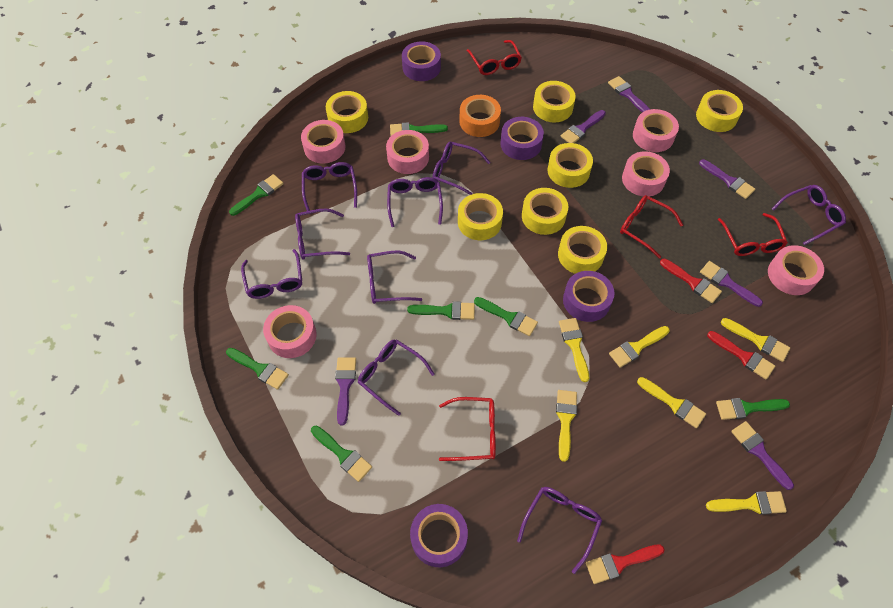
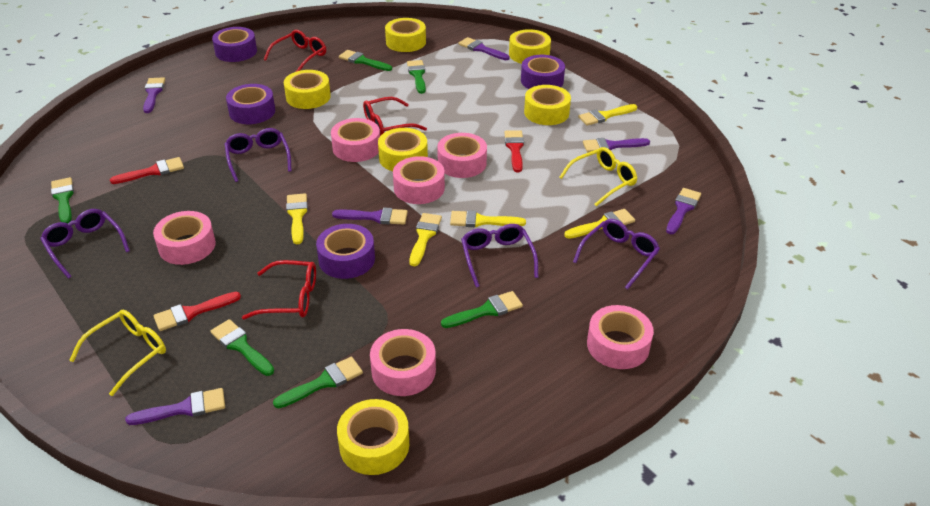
green brush: 7 -> 6
orange tape: 1 -> 0
purple glasses: 9 -> 4
red glasses: 4 -> 3
yellow brush: 6 -> 5
yellow glasses: 0 -> 2
yellow tape: 7 -> 6

